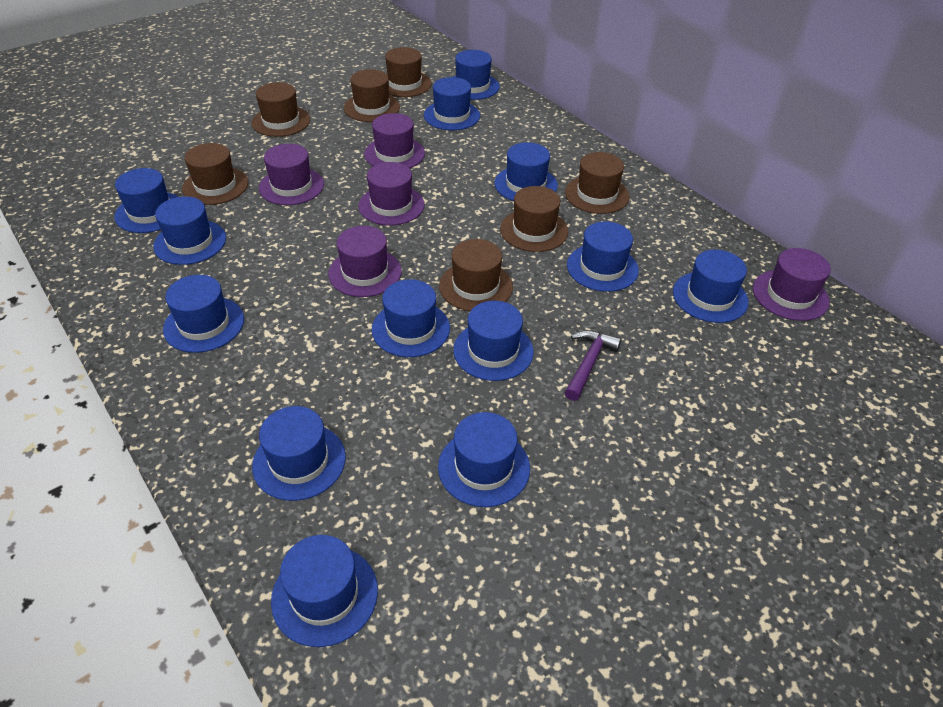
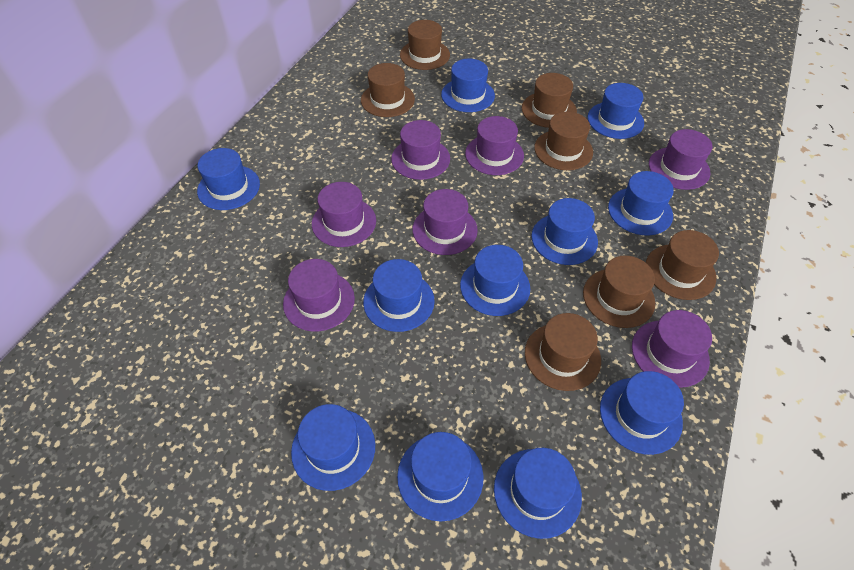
blue hat: 13 -> 11
purple hammer: 1 -> 0
purple hat: 5 -> 7

